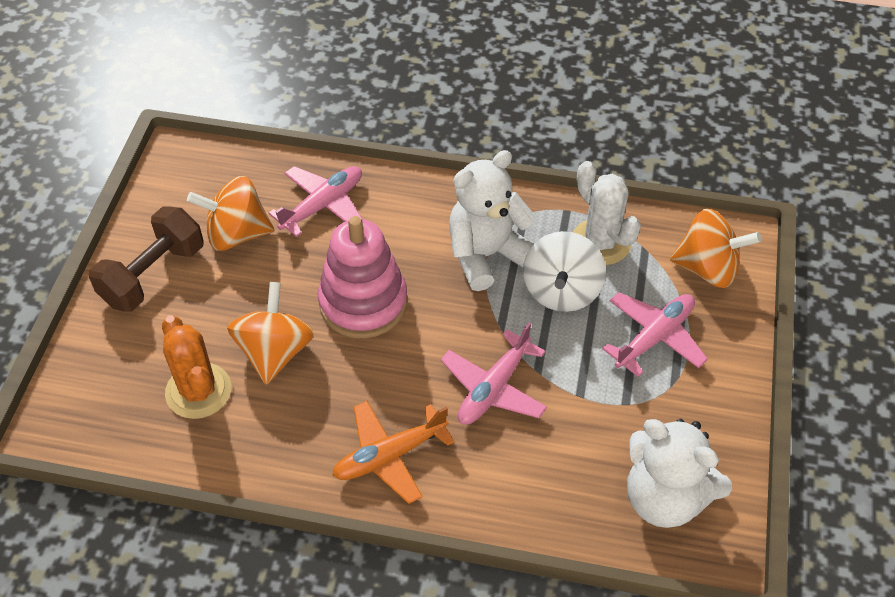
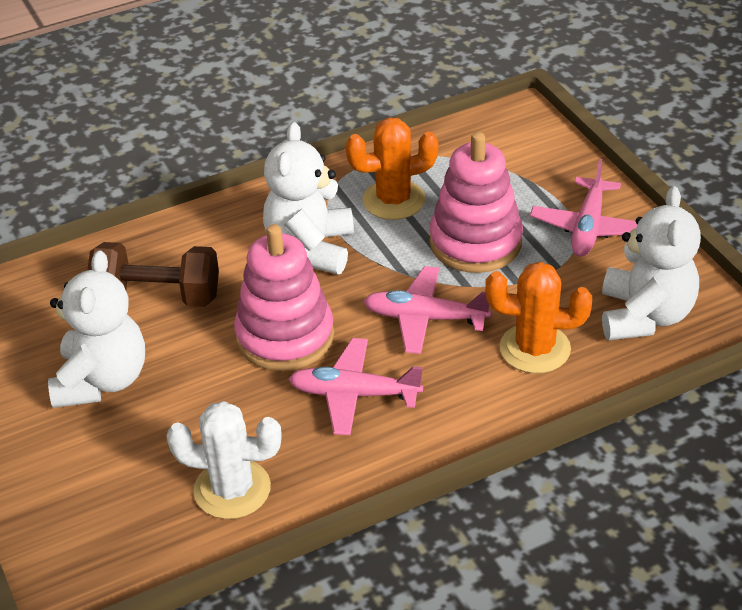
orange cactus: 1 -> 2
orange plane: 1 -> 0
orange spinning top: 3 -> 0
pink stacking toy: 1 -> 2
white spinning top: 1 -> 0
white teddy bear: 2 -> 3

